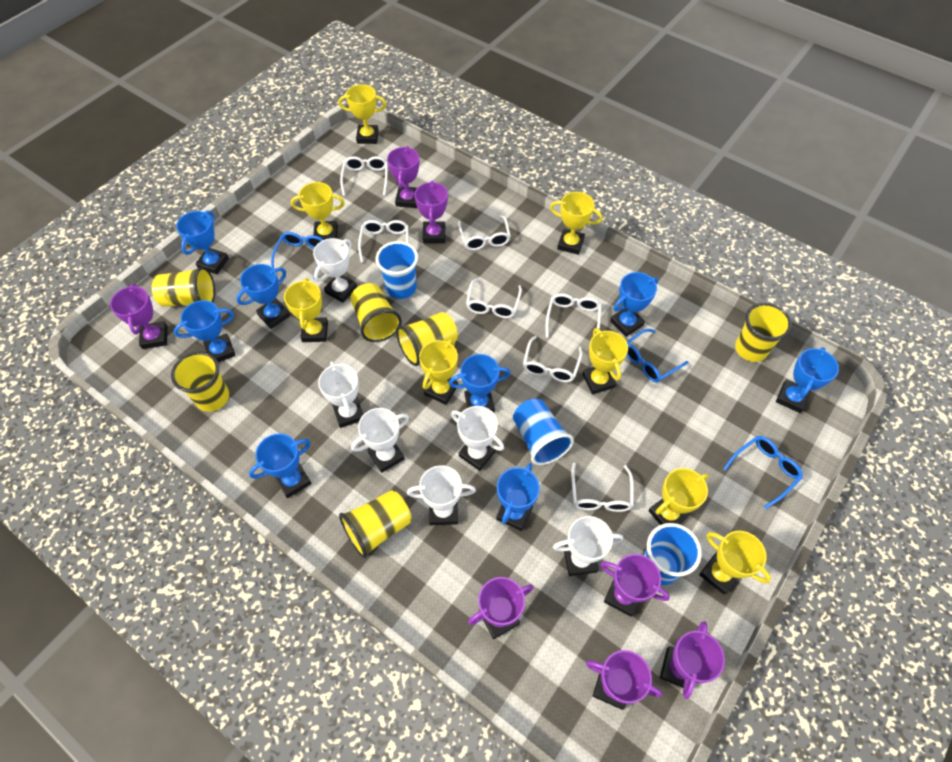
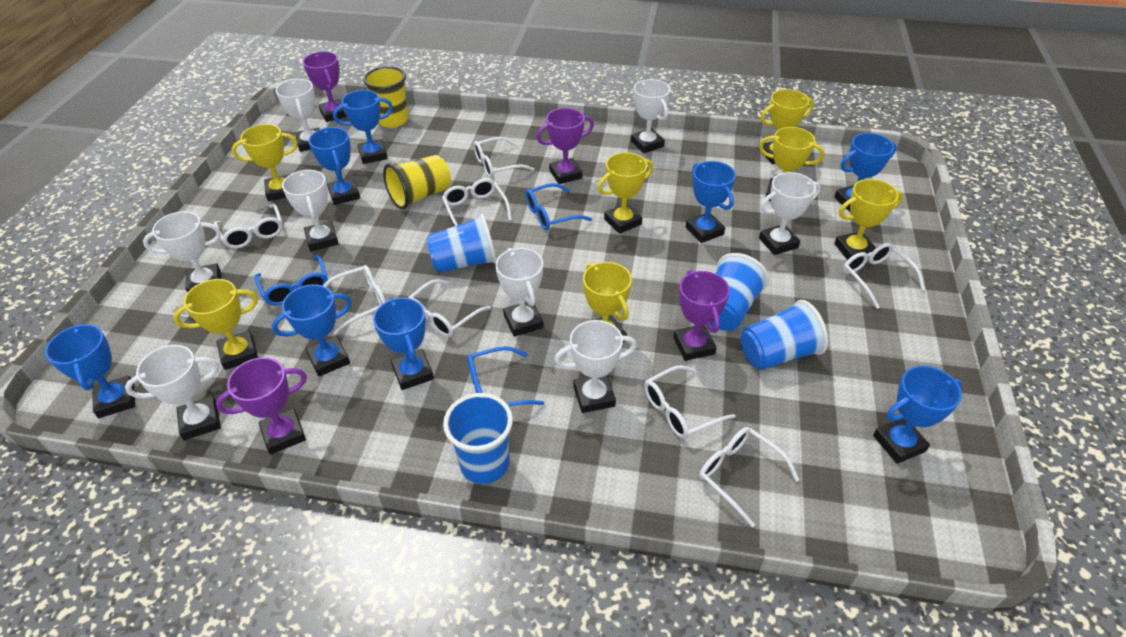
blue cup: 3 -> 4
purple trophy: 7 -> 4
white glasses: 7 -> 8
white trophy: 6 -> 8
yellow cup: 6 -> 2
yellow trophy: 8 -> 7

